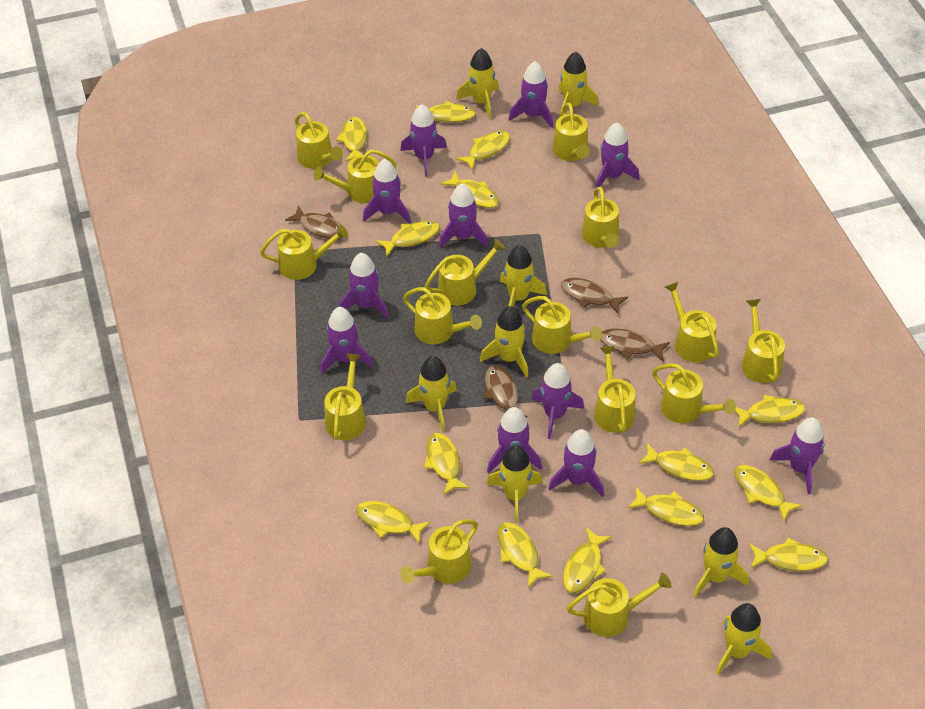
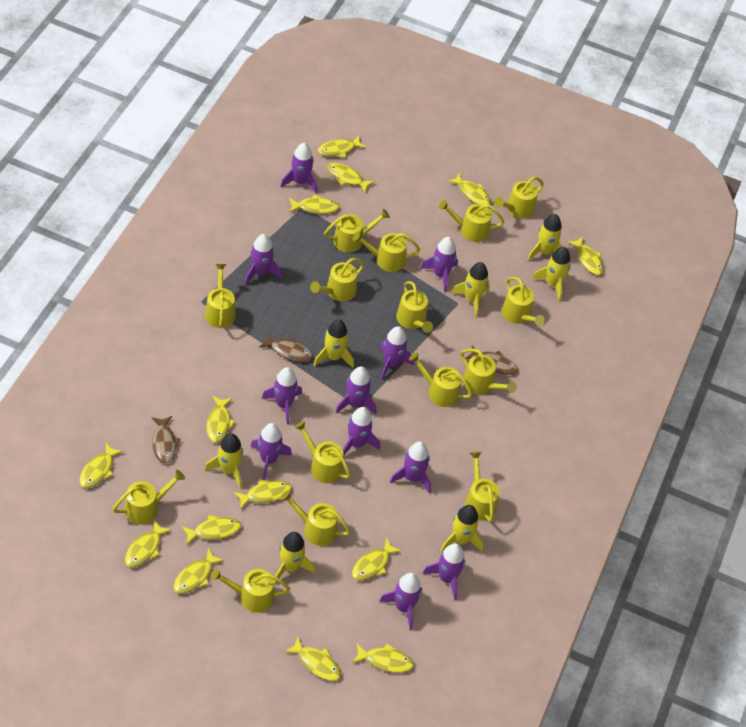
brown fish: 4 -> 3
yellow rocket: 8 -> 7

